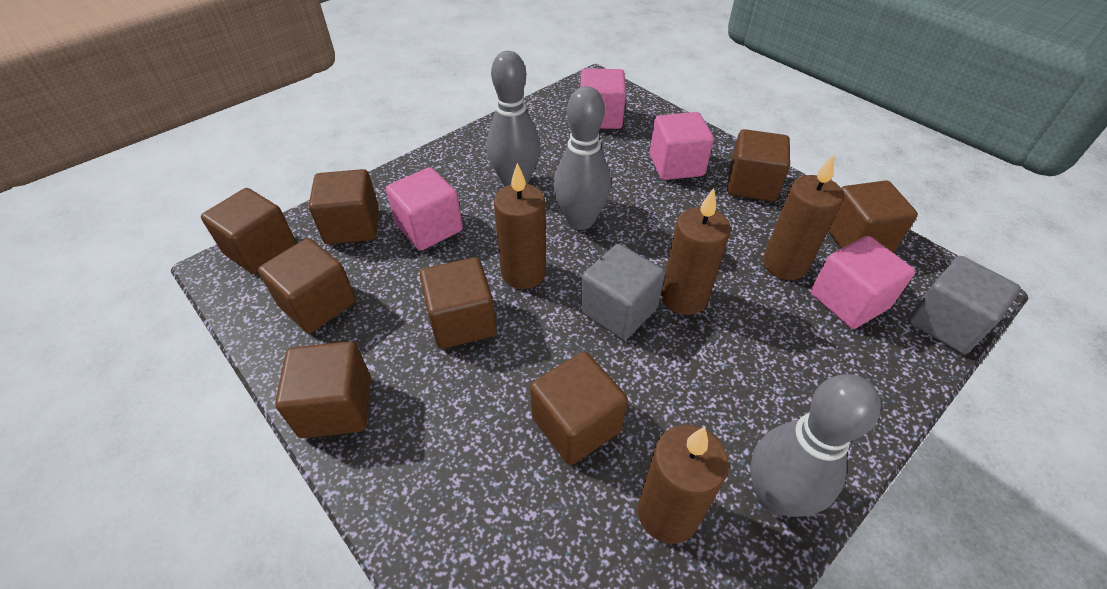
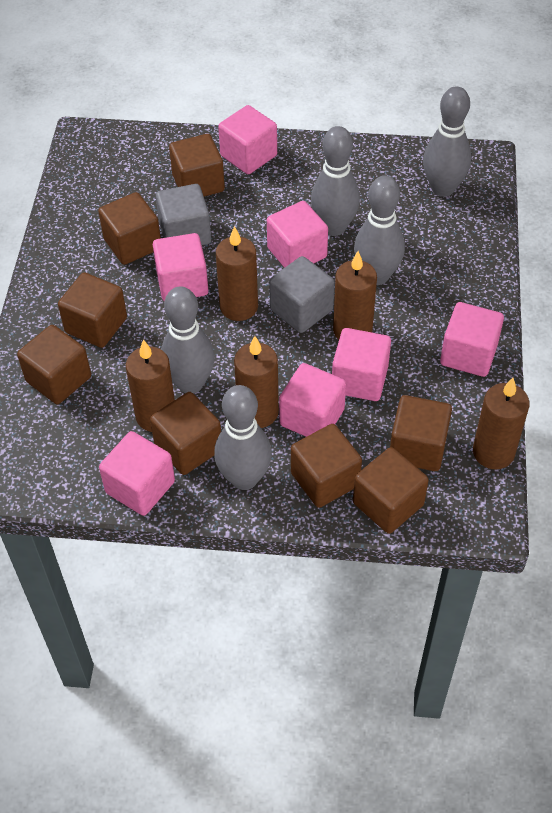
brown candle: 4 -> 5
grey bowling pin: 3 -> 5
pink cube: 4 -> 7

